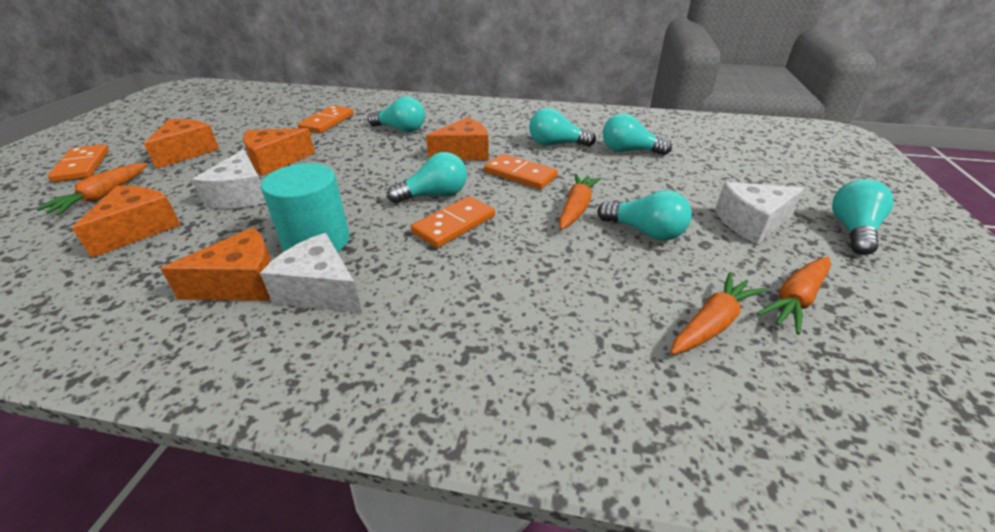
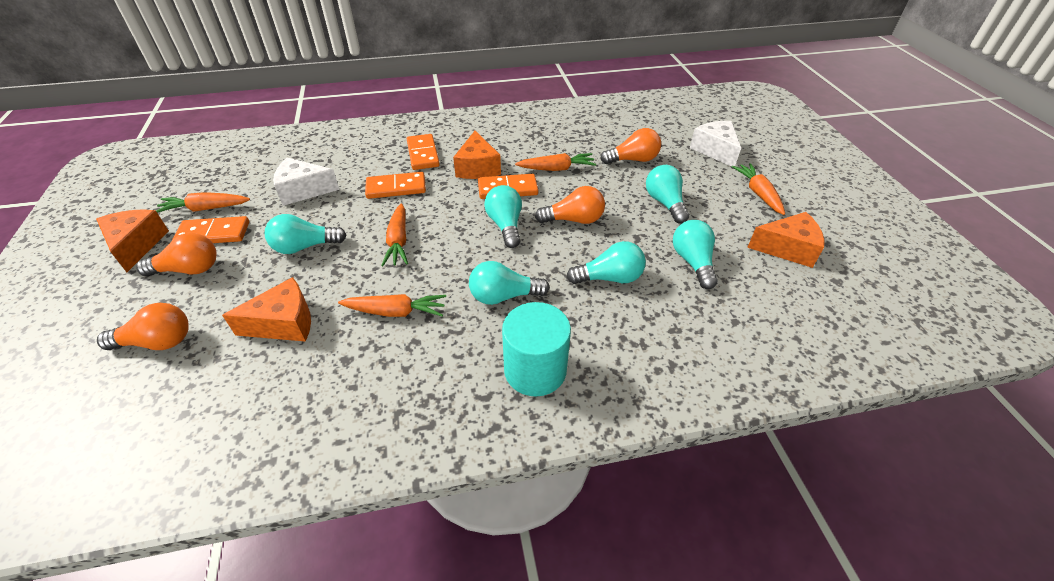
orange carrot: 4 -> 5
orange cheese: 5 -> 4
orange light bulb: 0 -> 4
white cheese: 3 -> 2

